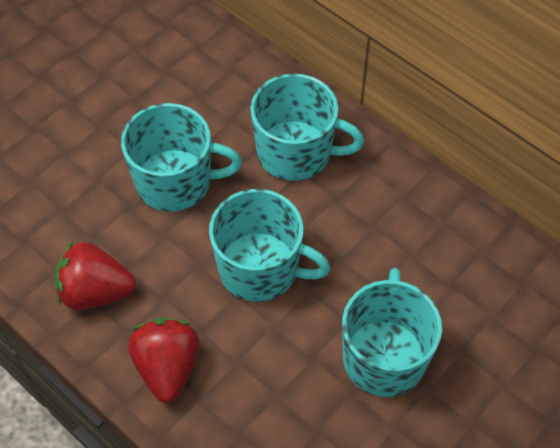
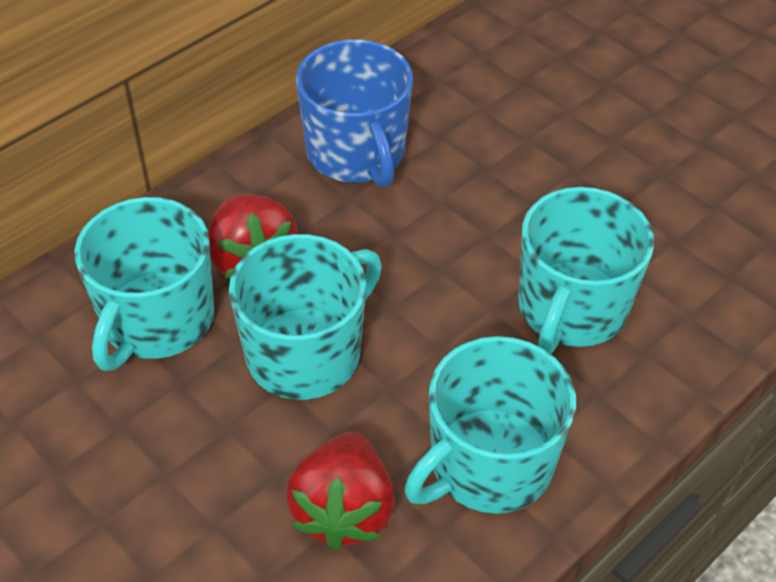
blue mug: 0 -> 1

